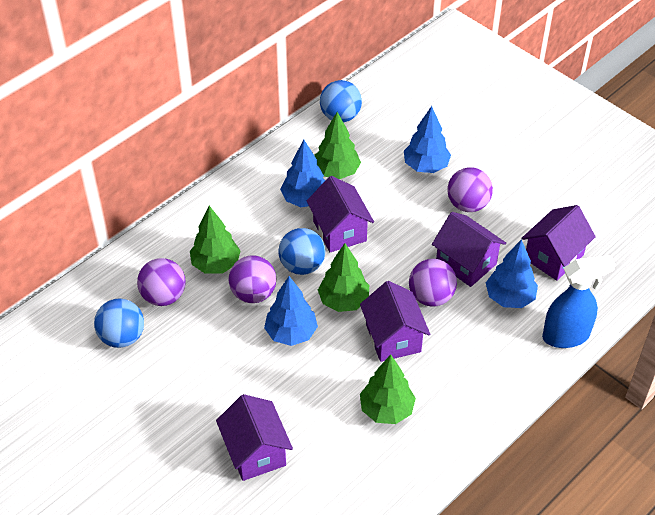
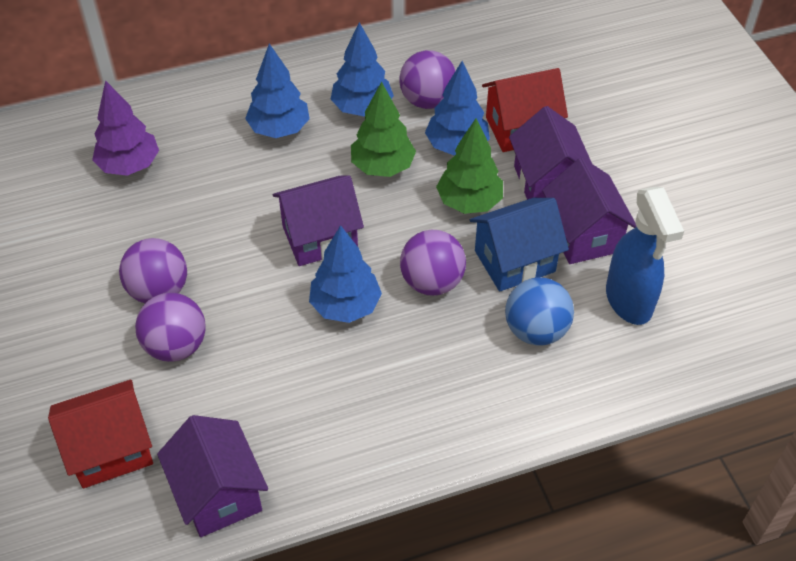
blue ball: 3 -> 1
blue house: 0 -> 1
green tree: 4 -> 2
purple house: 5 -> 4
purple tree: 0 -> 1
red house: 0 -> 2

